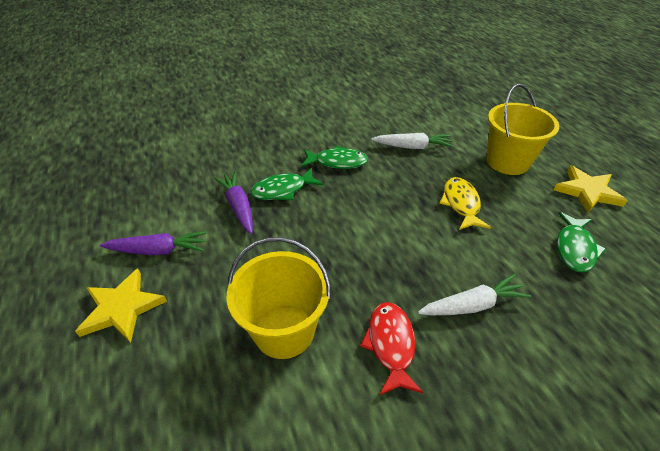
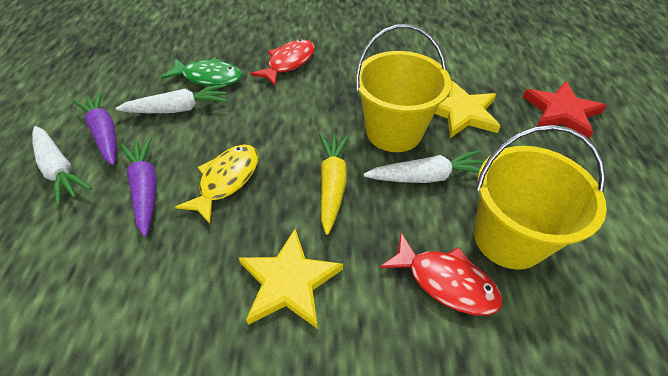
green fish: 3 -> 1
red fish: 1 -> 2
red star: 0 -> 1
white carrot: 2 -> 3
yellow carrot: 0 -> 1

